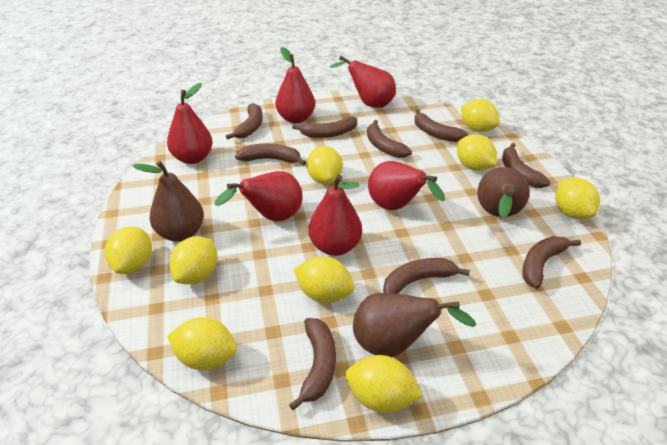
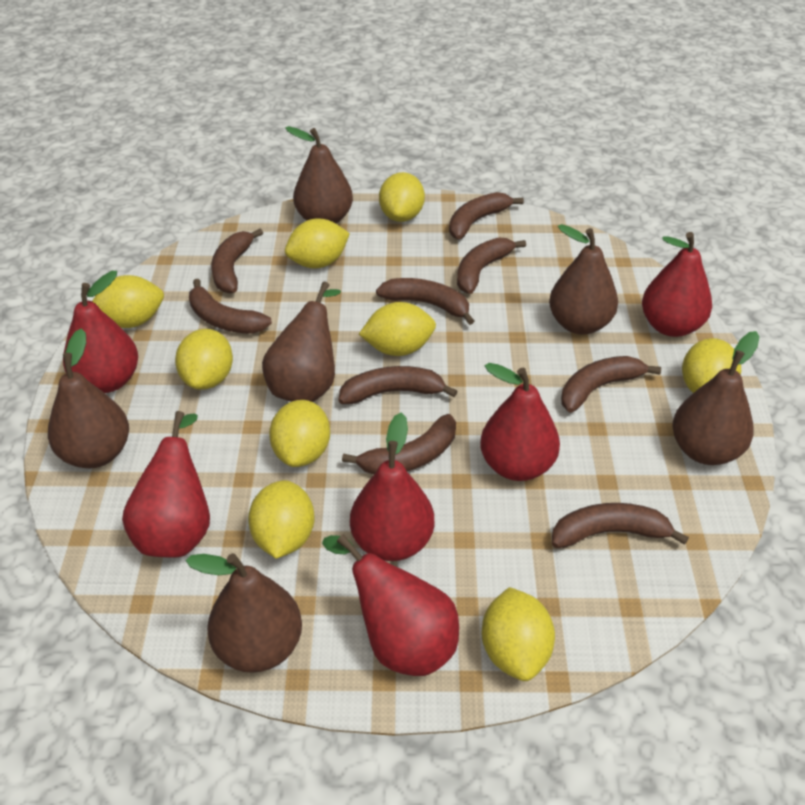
brown pear: 3 -> 6

